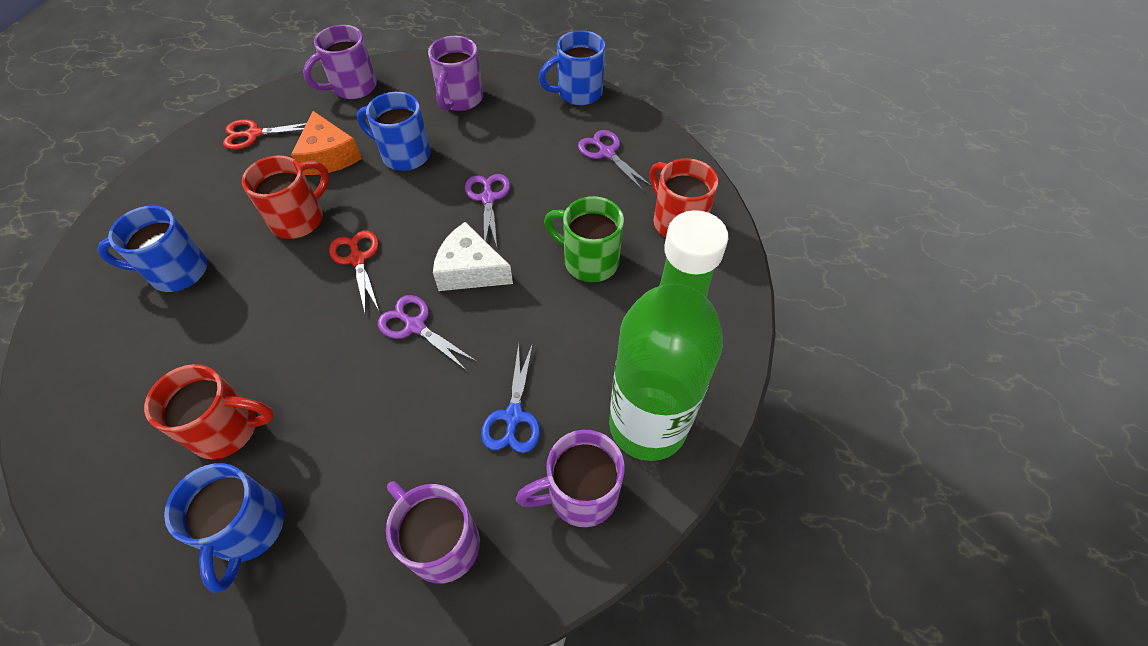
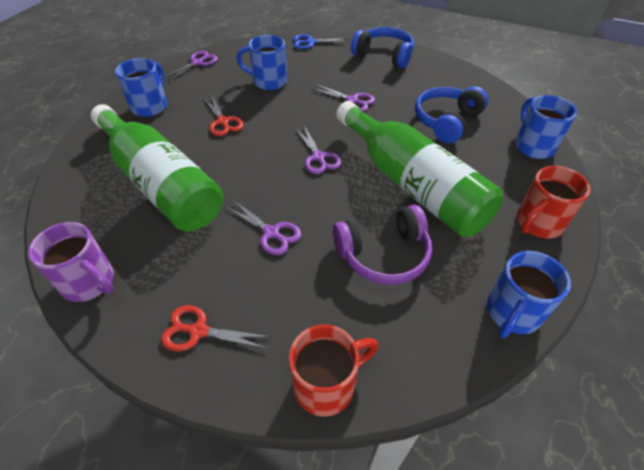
blue headphones: 0 -> 2
green bottle: 1 -> 2
green mug: 1 -> 0
orange cheese: 1 -> 0
purple headphones: 0 -> 1
purple mug: 4 -> 1
purple scissors: 3 -> 4
red mug: 3 -> 2
white cheese: 1 -> 0

